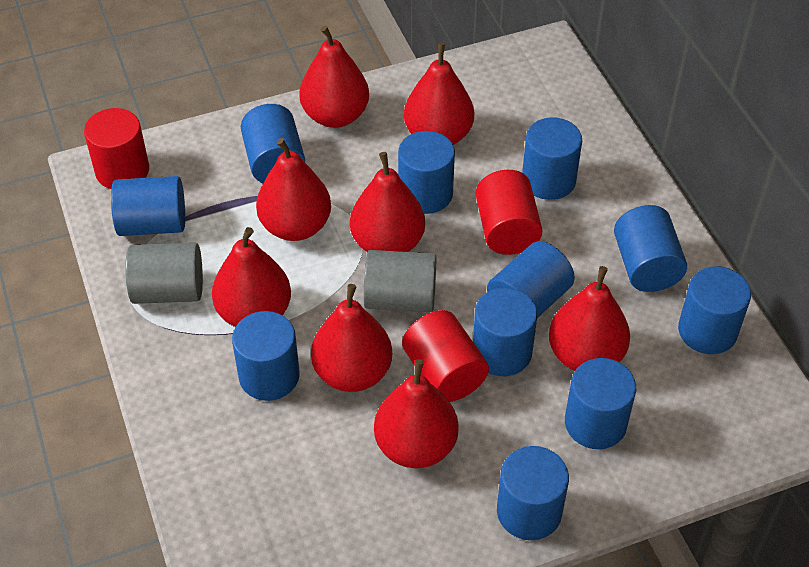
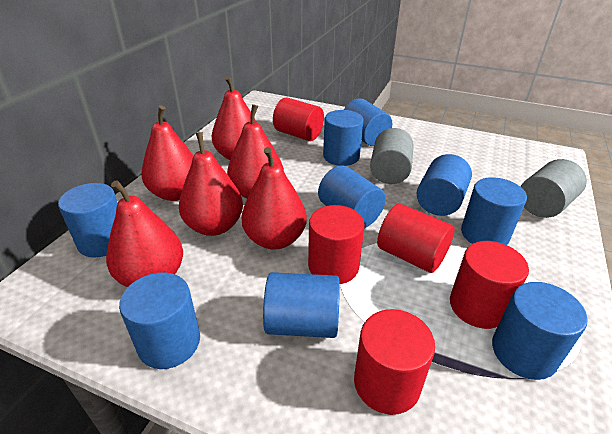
blue cylinder: 11 -> 9
red cylinder: 3 -> 5
red pear: 8 -> 6

